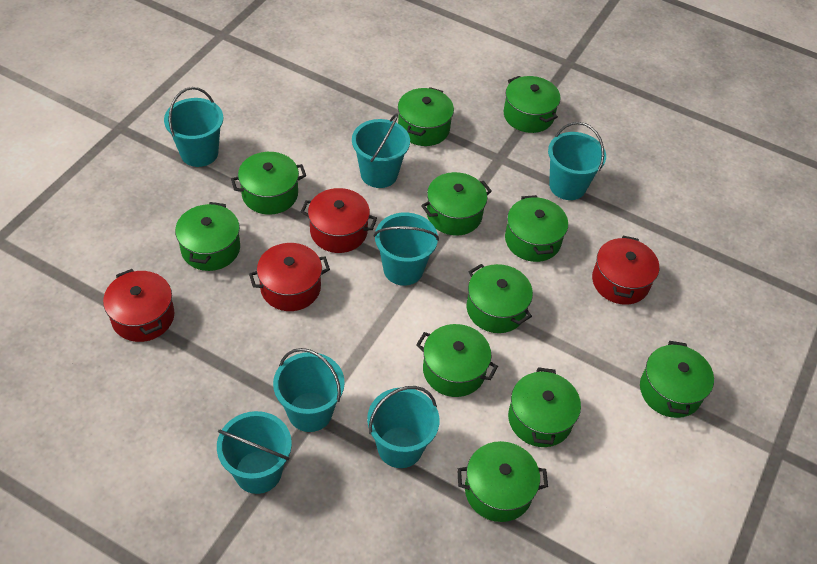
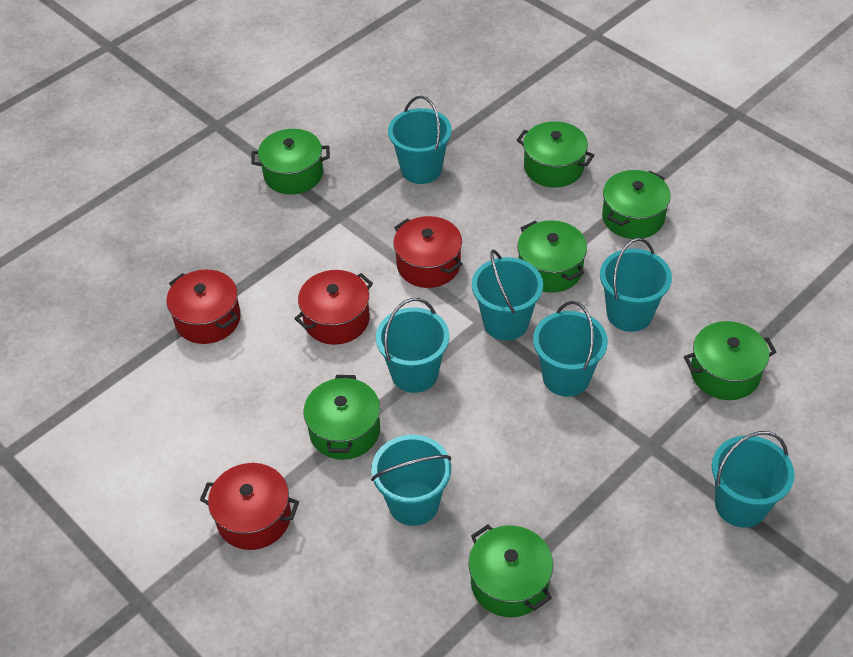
green pot: 11 -> 7

